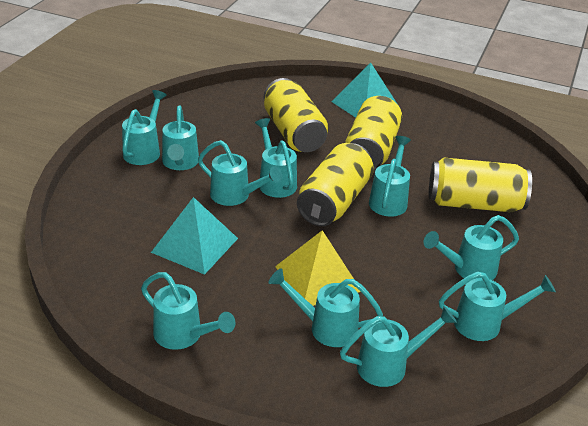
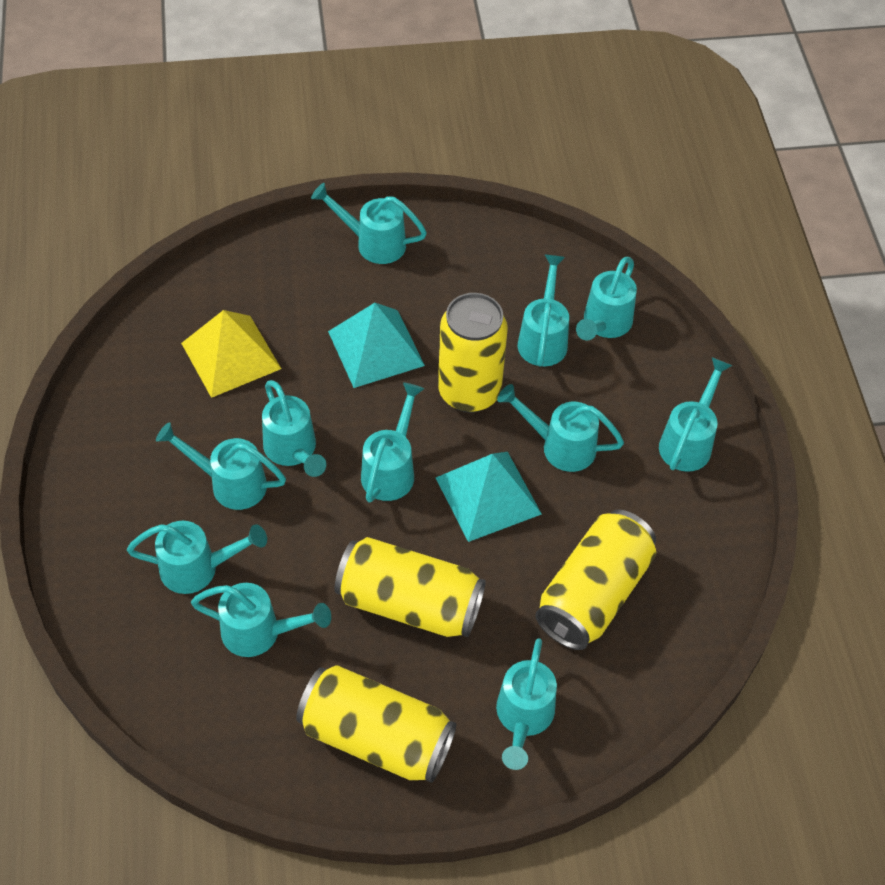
turquoise watering can: 10 -> 11

